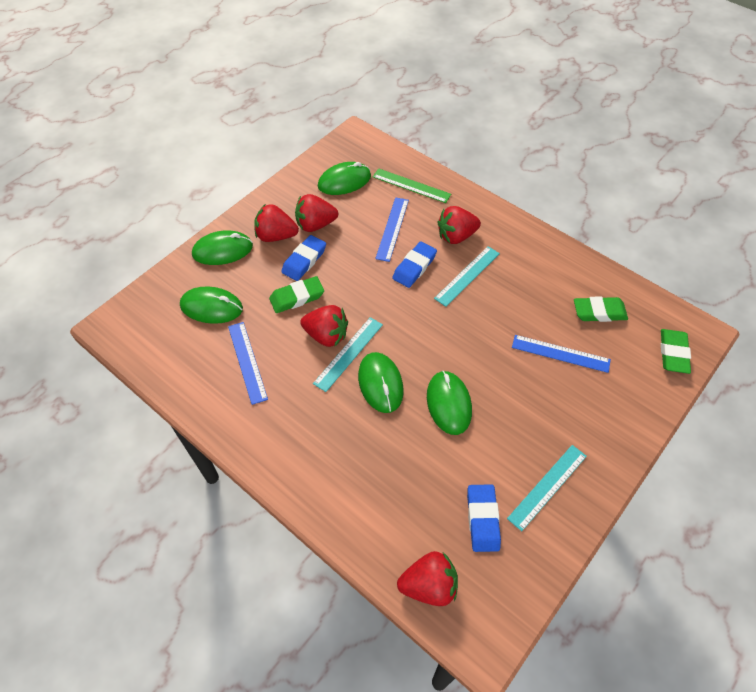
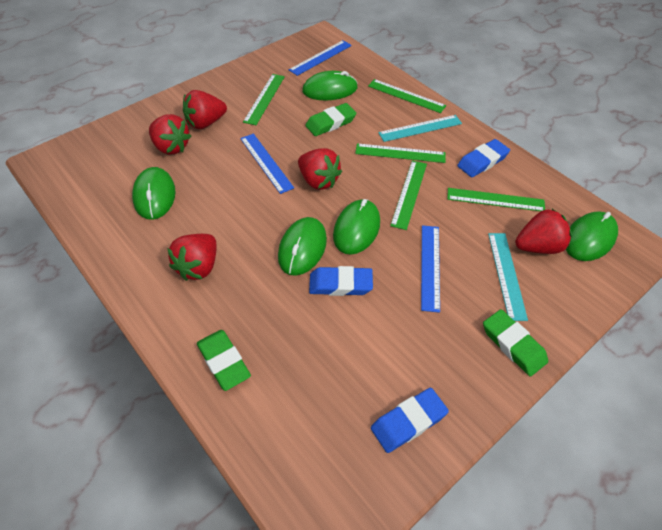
green ruler: 1 -> 5
turquoise ruler: 3 -> 2

